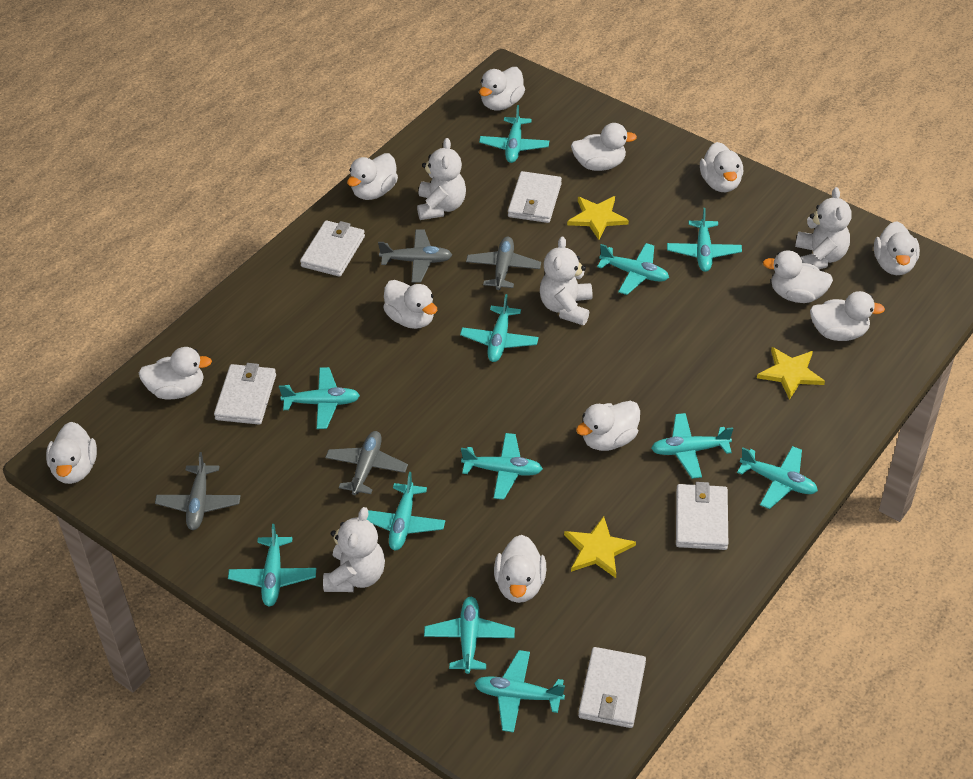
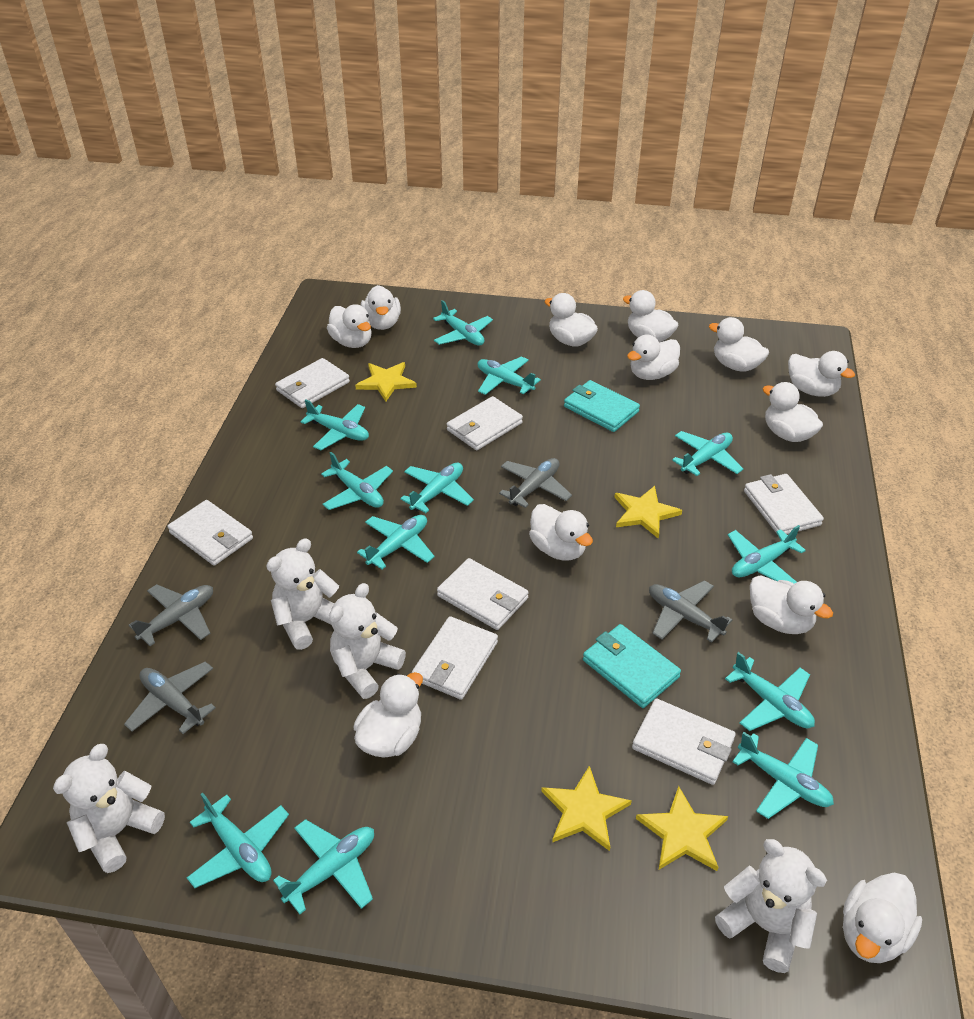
turquoise wallet: 0 -> 2
white wallet: 5 -> 7
yellow star: 3 -> 4

